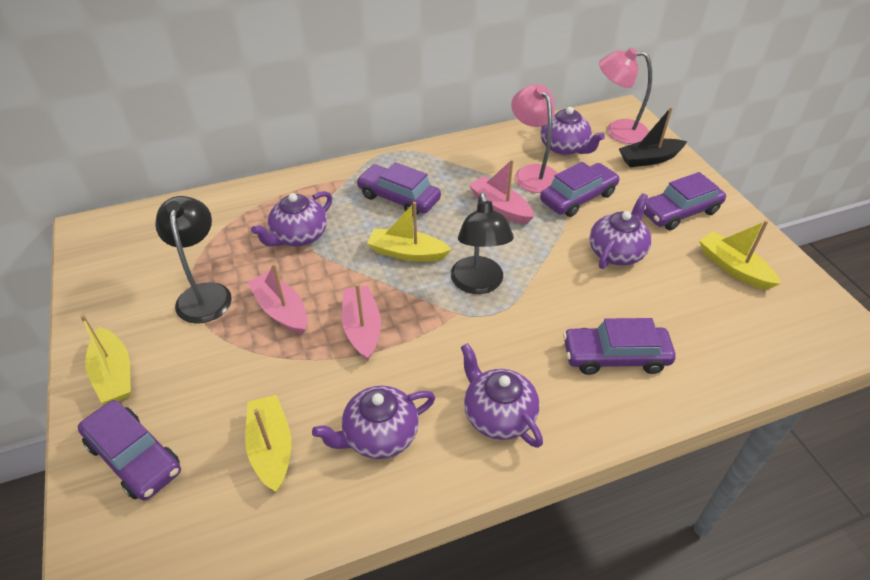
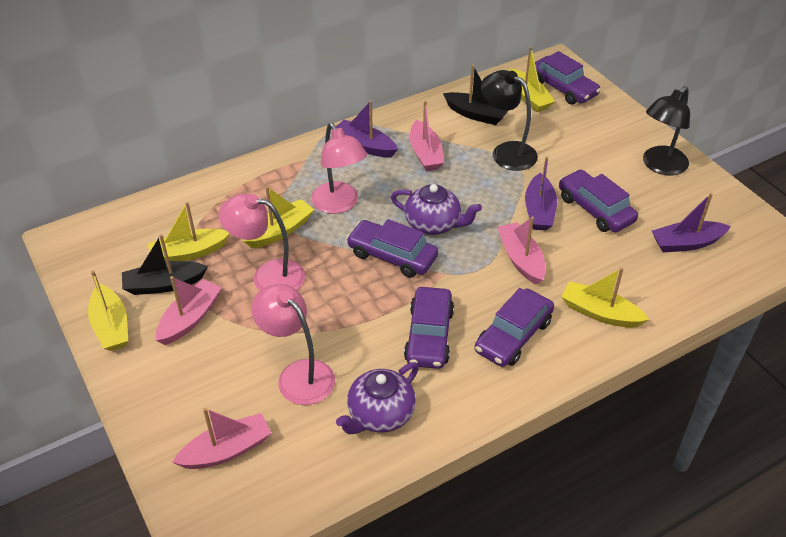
black boat: 1 -> 2
pink boat: 3 -> 4
pink lamp: 2 -> 3
purple boat: 0 -> 3
purple teapot: 5 -> 2
yellow boat: 4 -> 5

